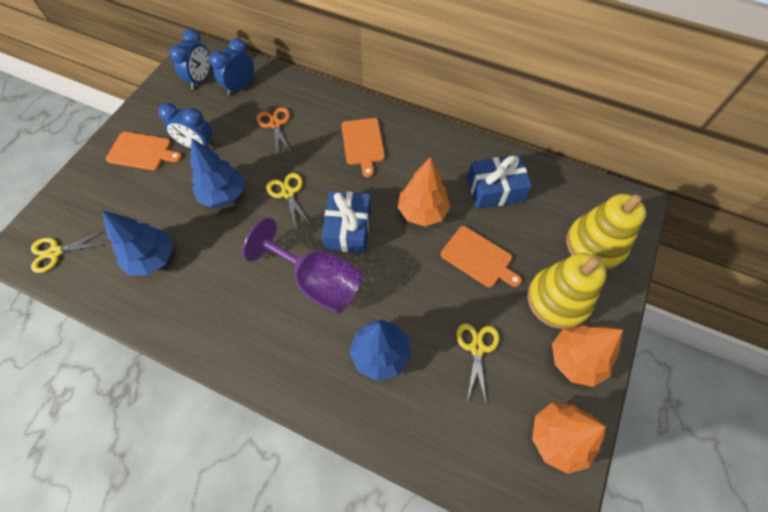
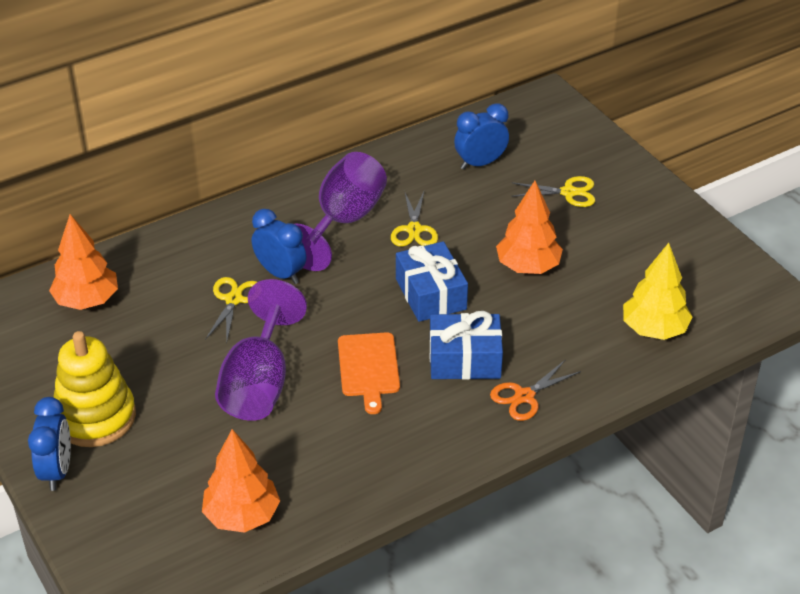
blue tree: 3 -> 0
orange cutting board: 3 -> 1
purple goblet: 1 -> 2
yellow stacking toy: 2 -> 1
yellow tree: 0 -> 1

